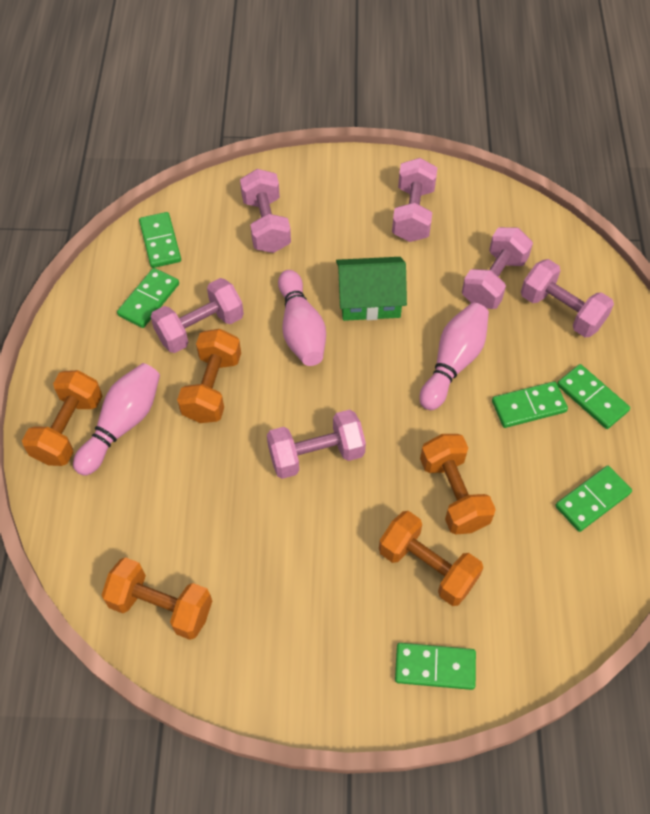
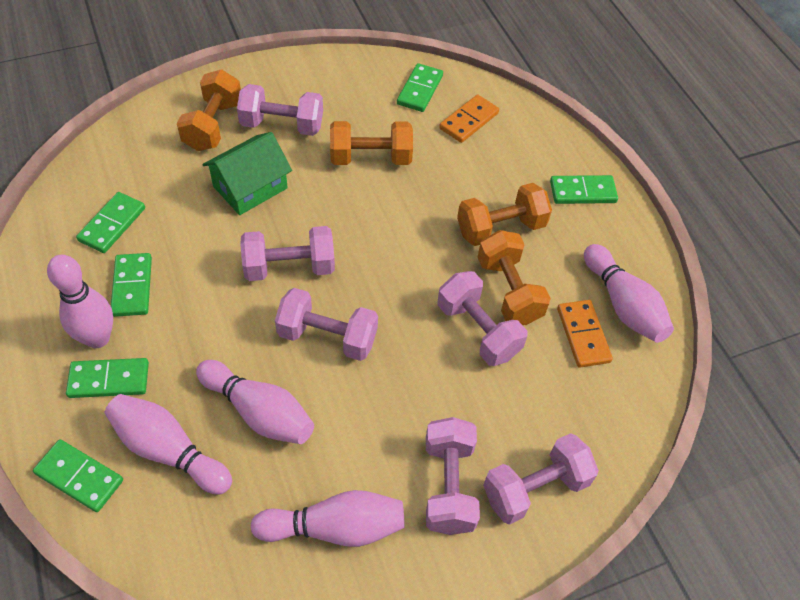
orange domino: 0 -> 2
orange dumbbell: 5 -> 4
pink bowling pin: 3 -> 5

